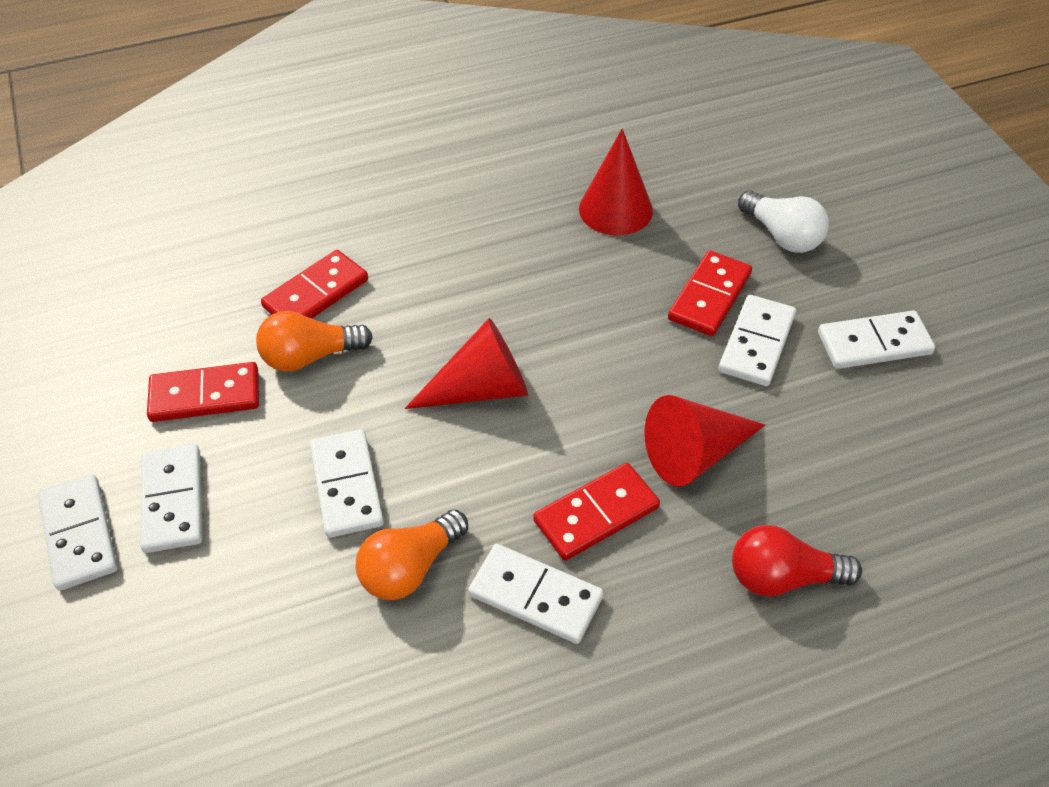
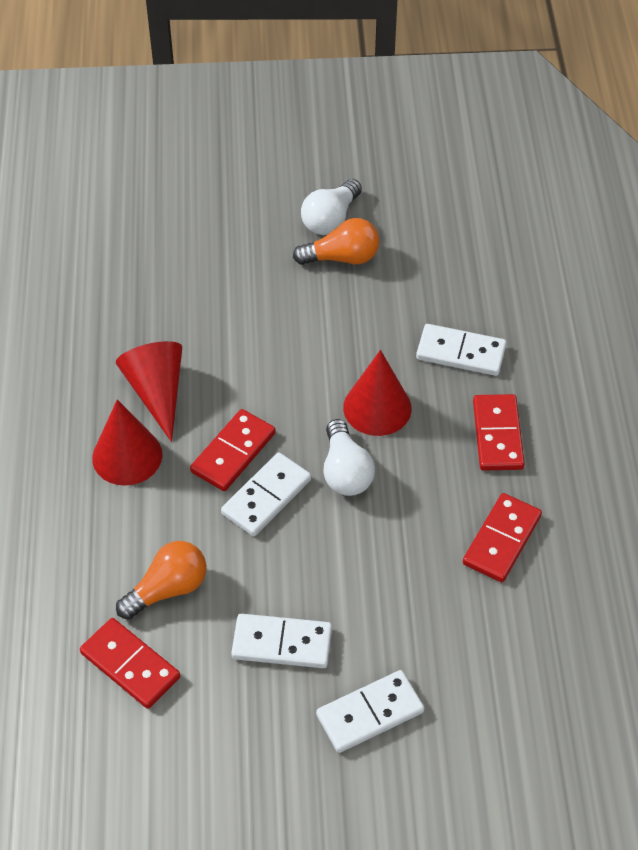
red light bulb: 1 -> 0
white domino: 6 -> 4
white light bulb: 1 -> 2

